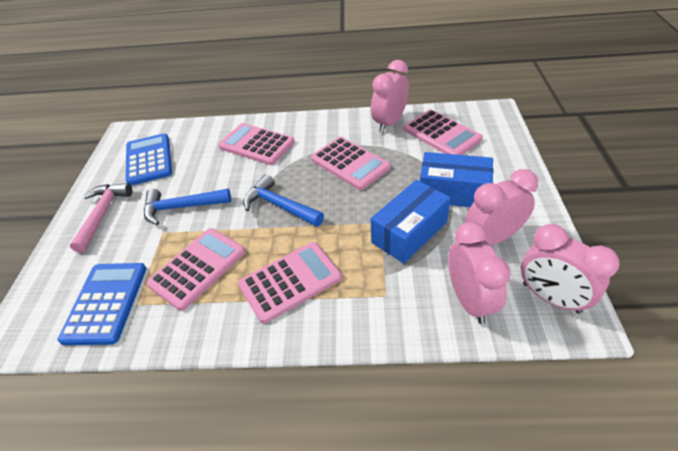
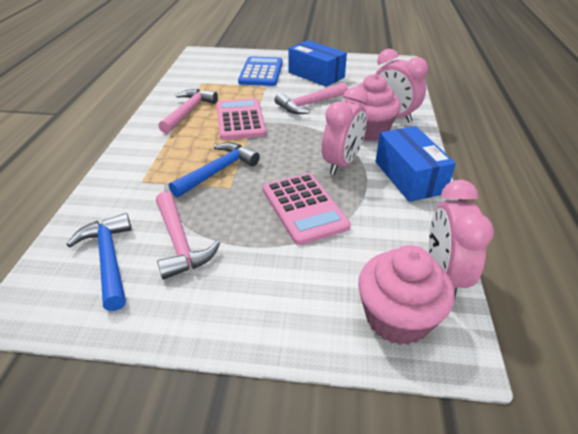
blue calculator: 2 -> 1
pink calculator: 5 -> 2
pink clock: 4 -> 3
pink cupcake: 0 -> 2
pink hammer: 1 -> 3

